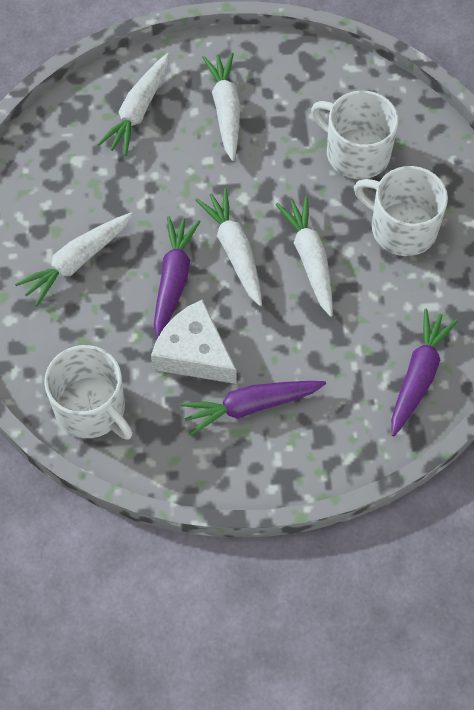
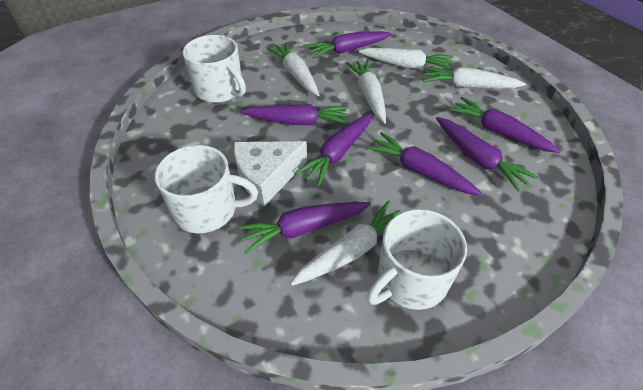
purple carrot: 3 -> 7

